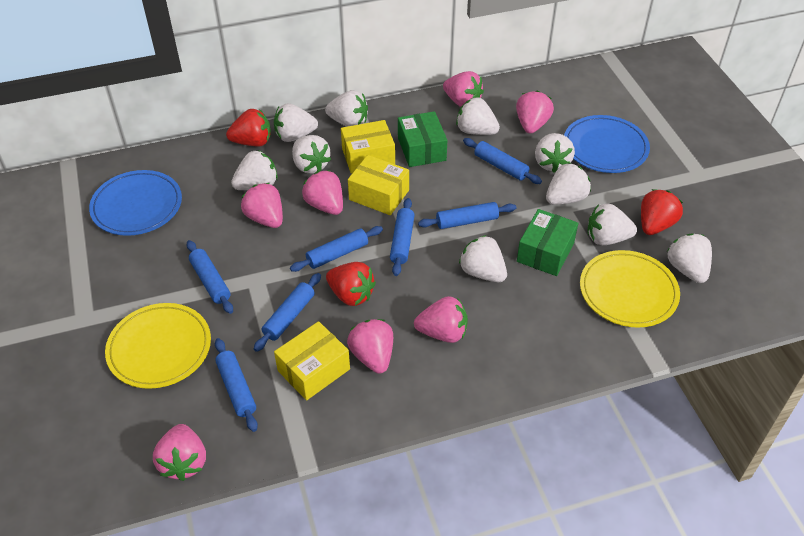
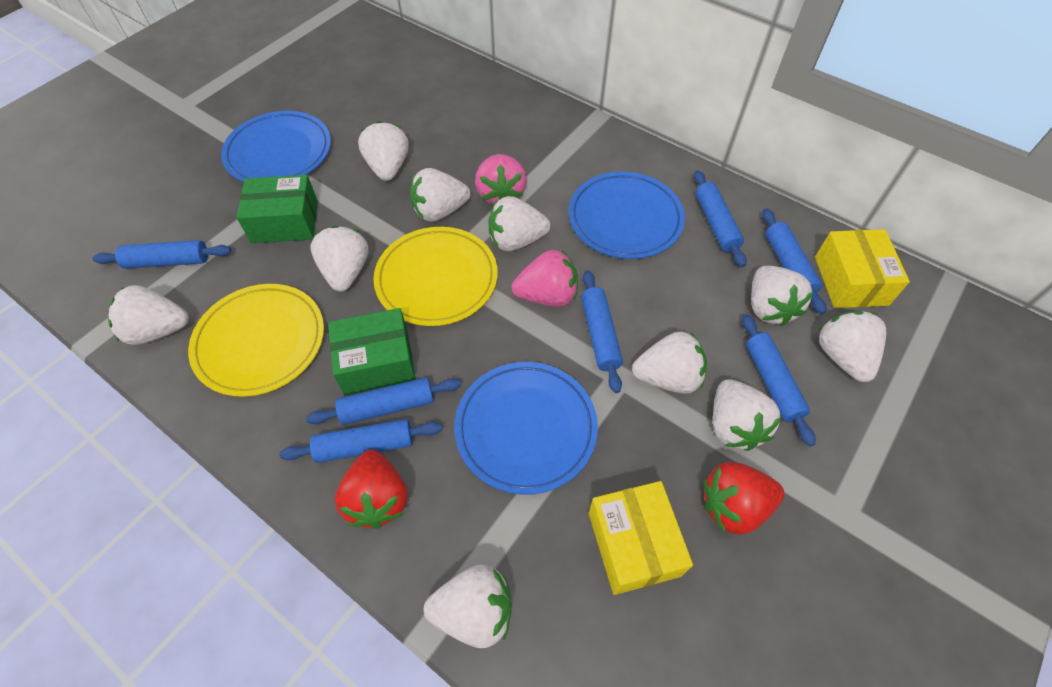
blue plate: 2 -> 3
pink strawberry: 7 -> 2
red strawberry: 3 -> 2
yellow box: 3 -> 2

